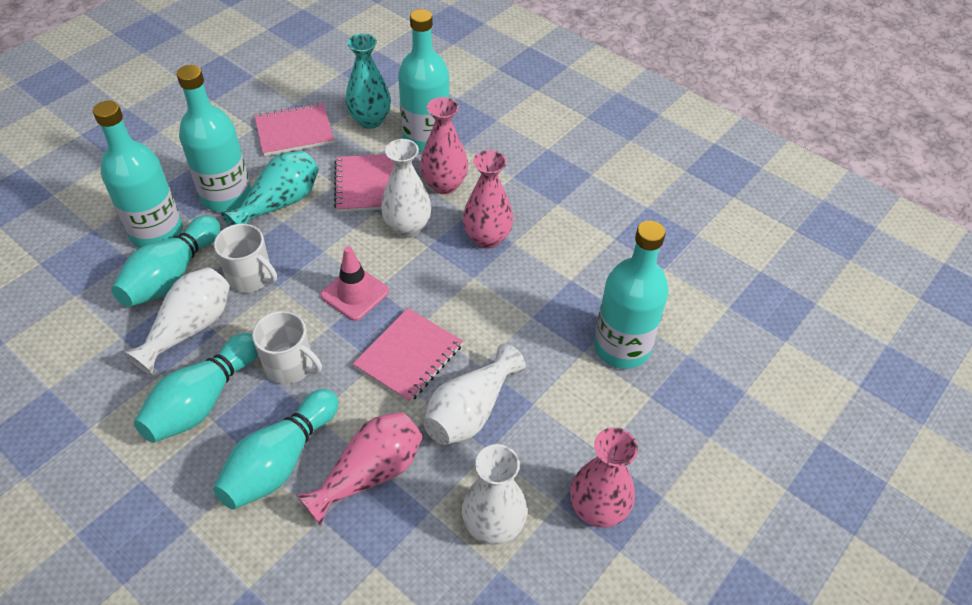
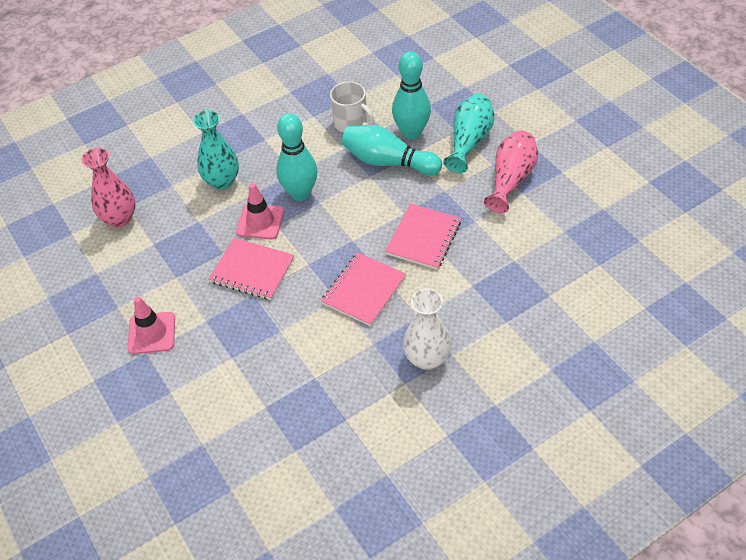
pink traffic cone: 1 -> 2
pink vase: 4 -> 2
turquoise bottle: 4 -> 0
white mug: 2 -> 1
white vase: 4 -> 1

